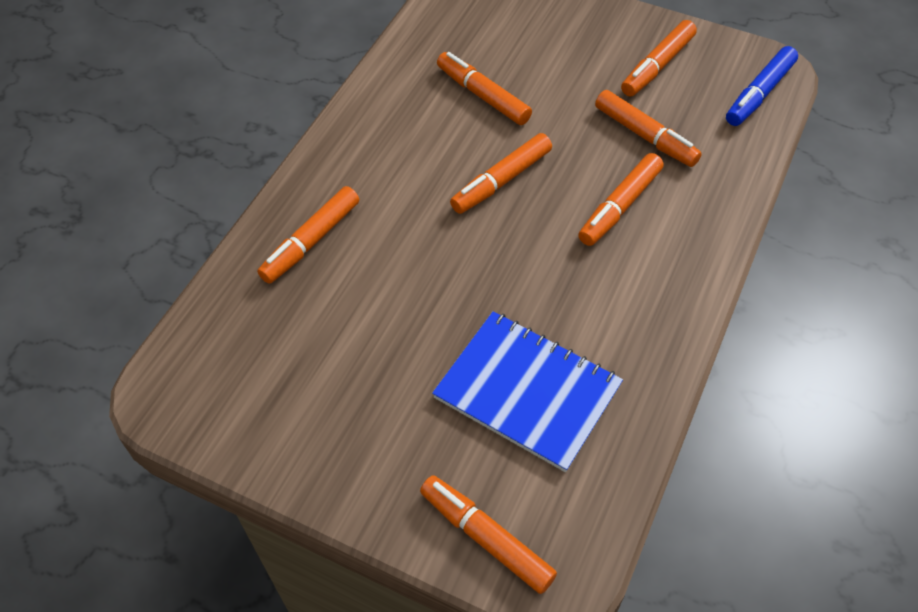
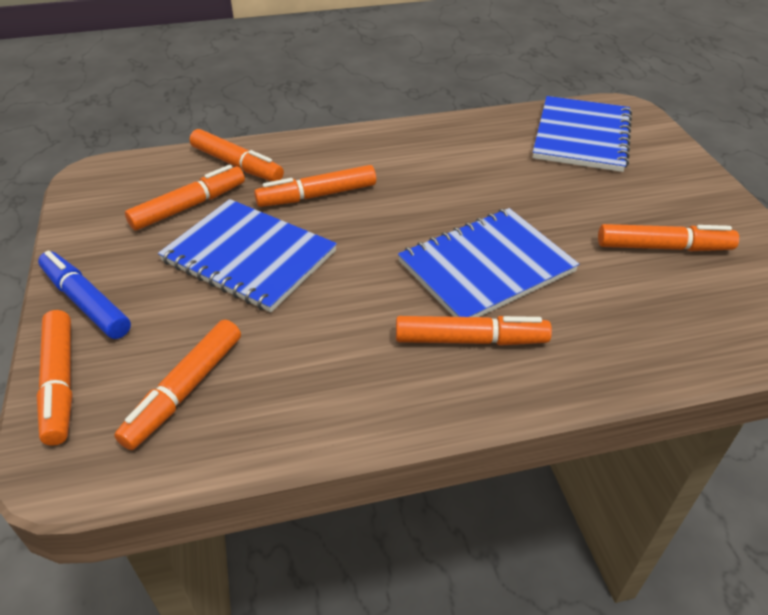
blue notebook: 1 -> 3

